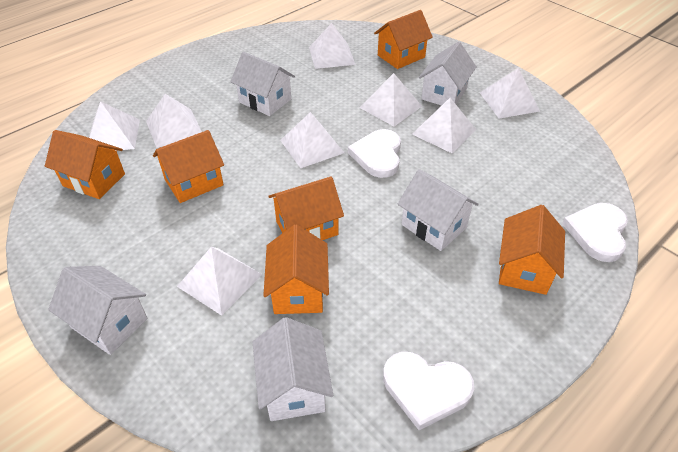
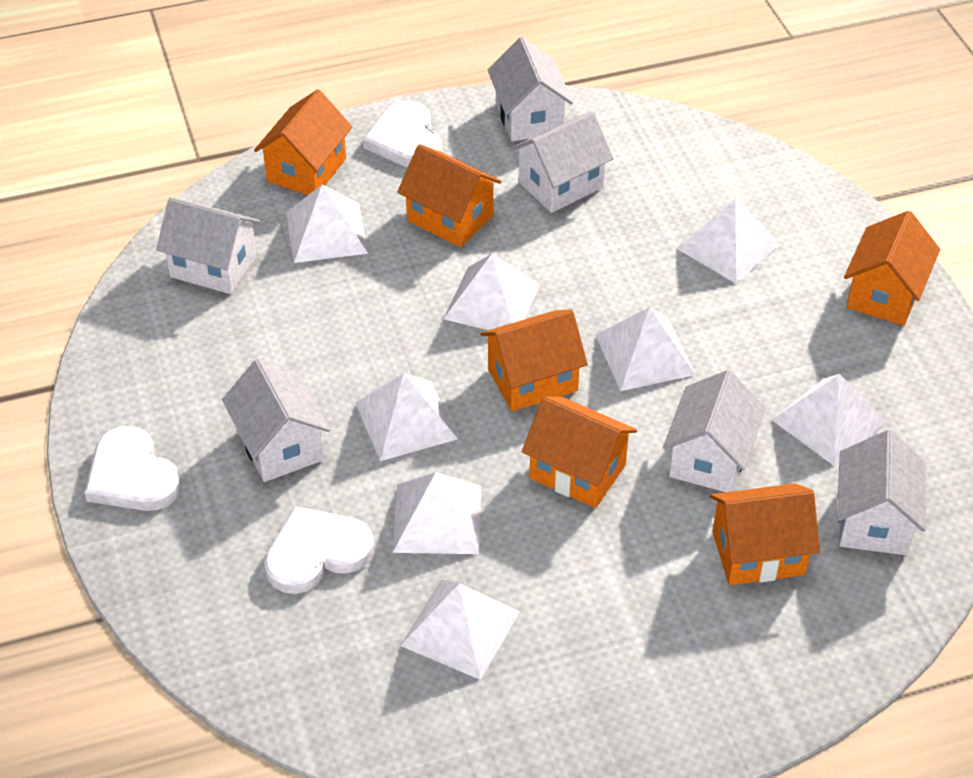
white house: 5 -> 6

